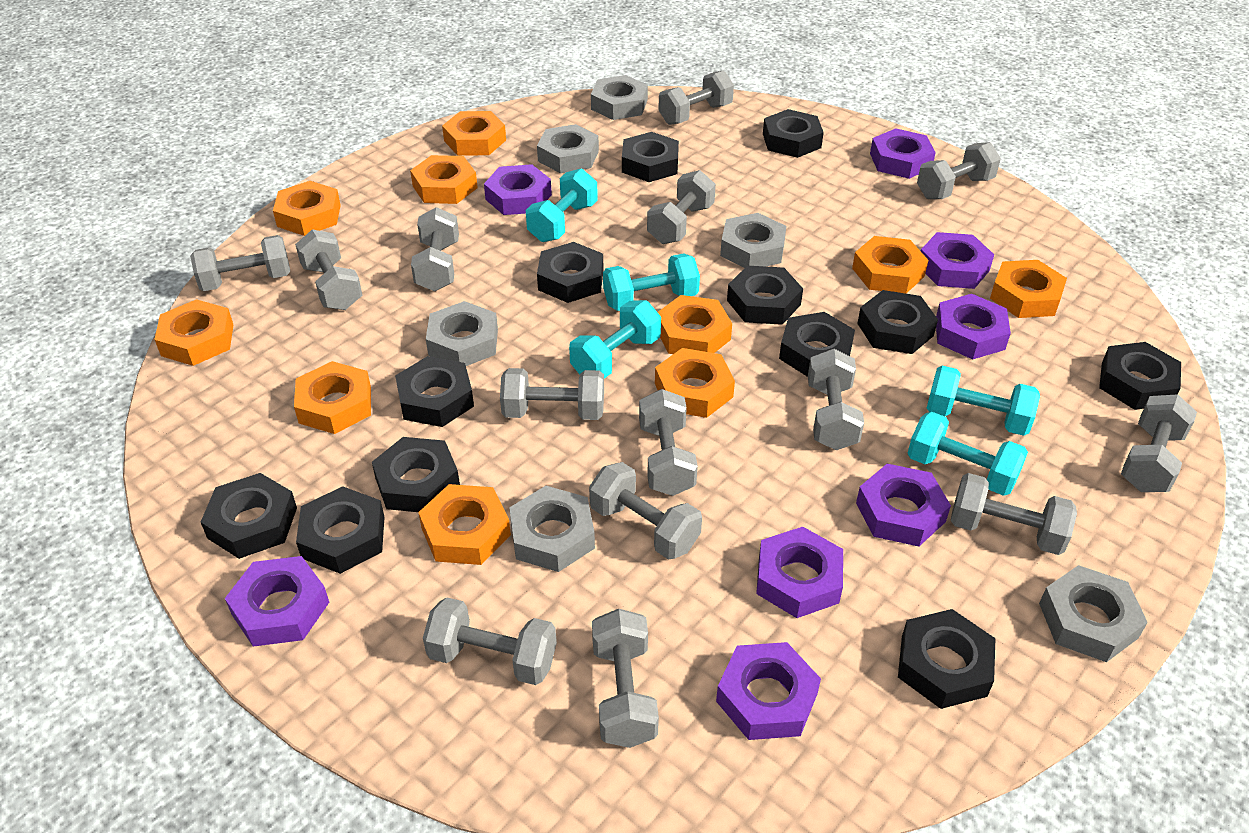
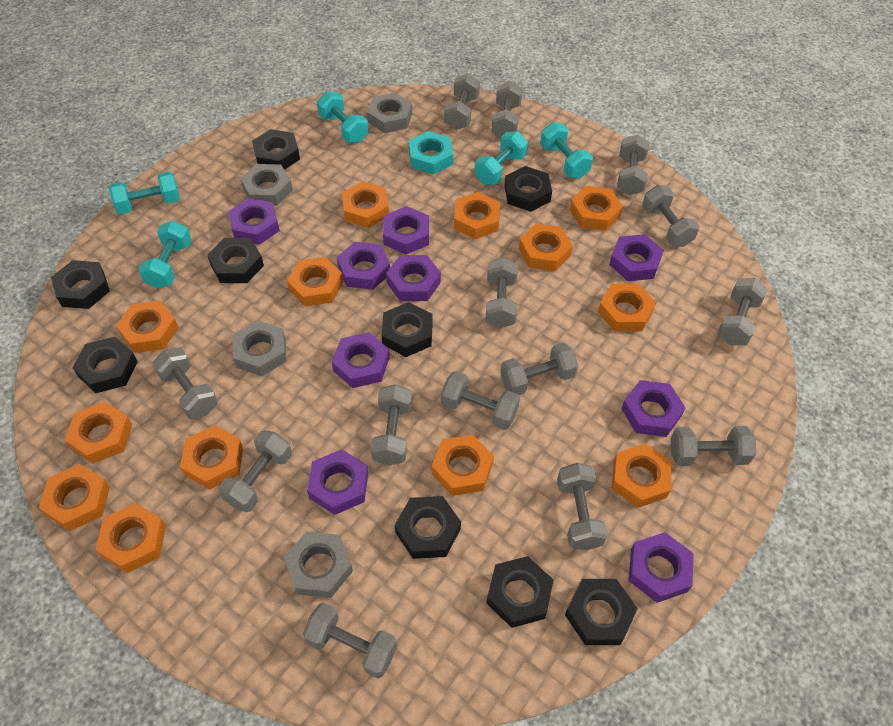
black nut: 12 -> 9
grey nut: 6 -> 4
orange nut: 10 -> 13
purple nut: 8 -> 9
turquoise nut: 0 -> 1

